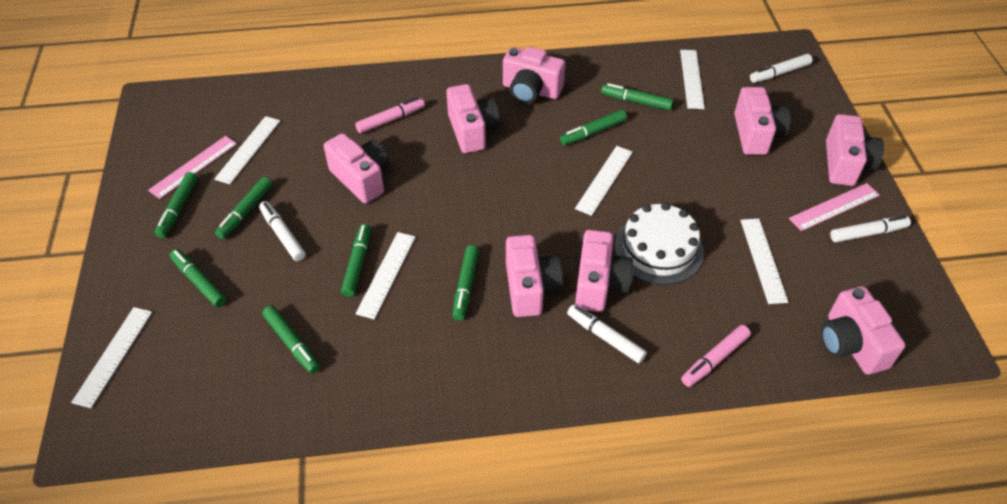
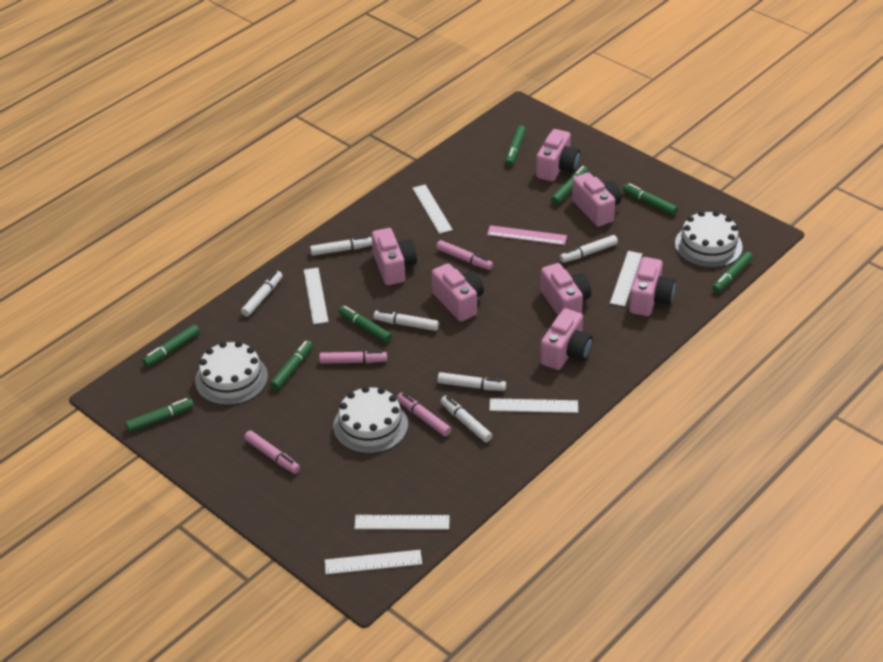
pink camera: 8 -> 7
pink marker: 2 -> 4
pink ruler: 2 -> 1
white cake: 1 -> 3
white marker: 4 -> 6

